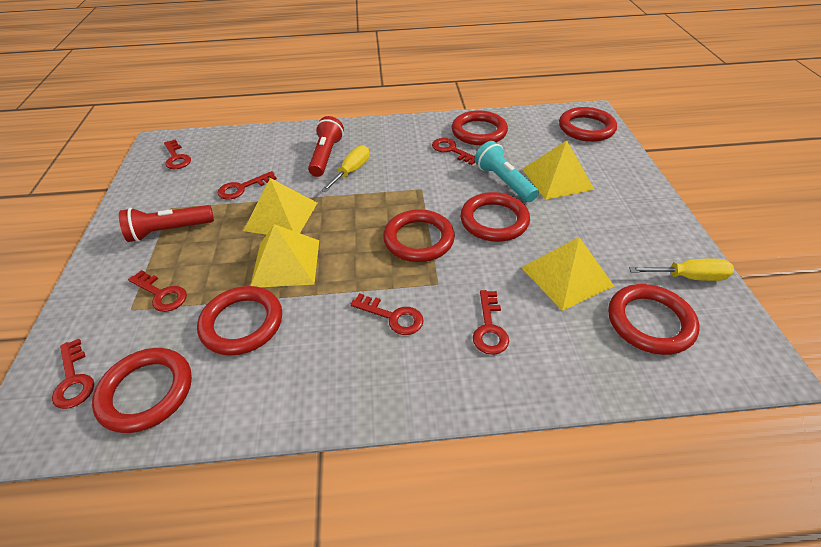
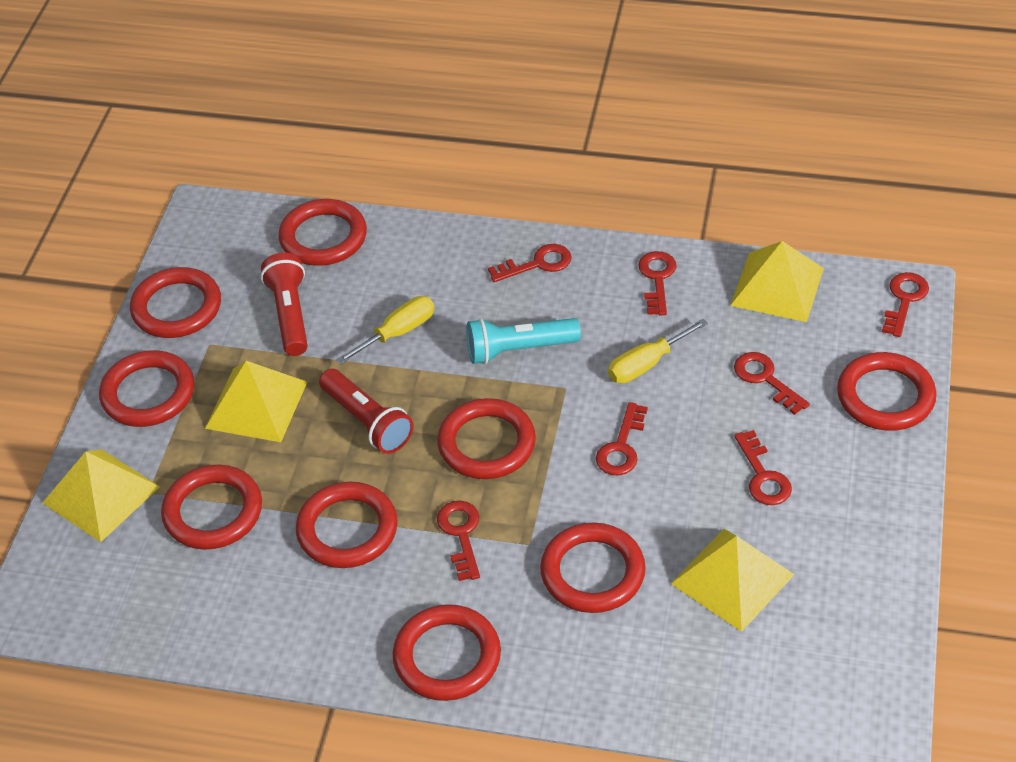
red ring: 7 -> 9

